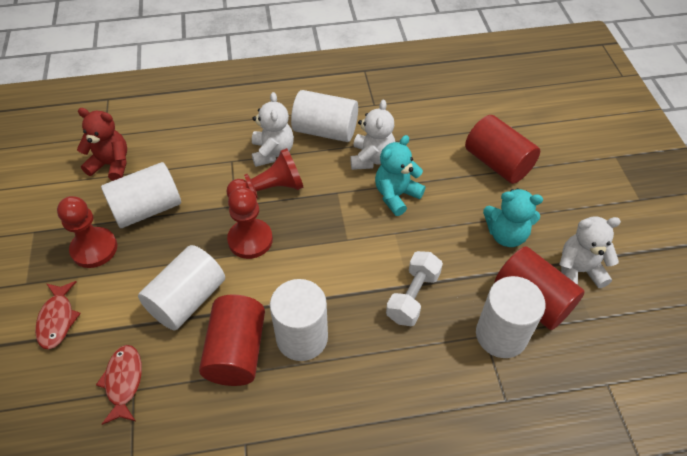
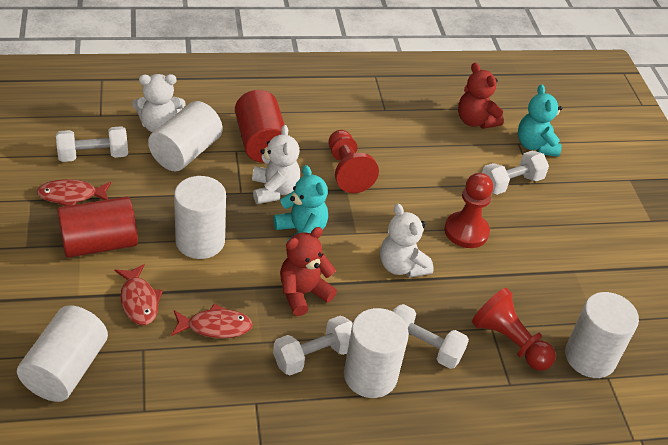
red cylinder: 3 -> 2
red fish: 2 -> 3
red teddy bear: 1 -> 2
white dumbbell: 1 -> 4

